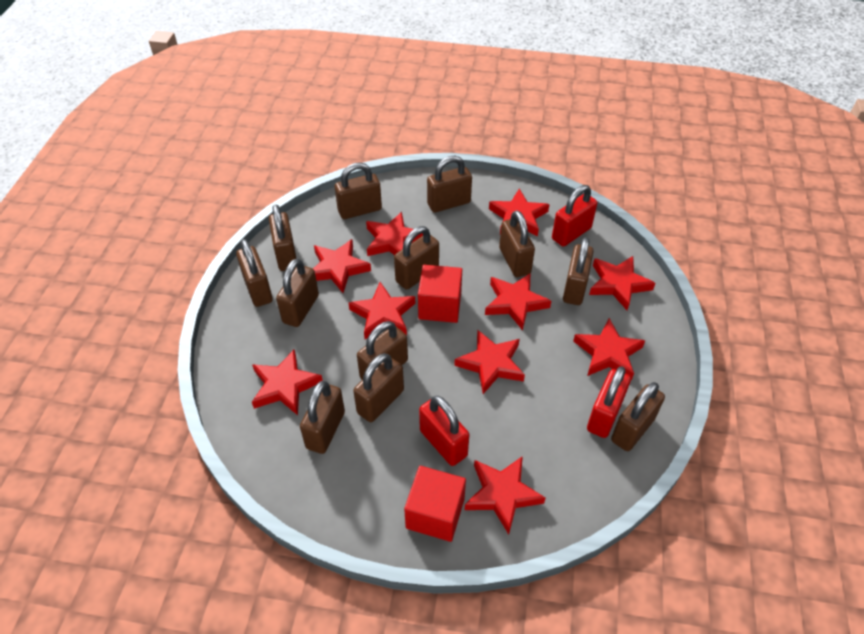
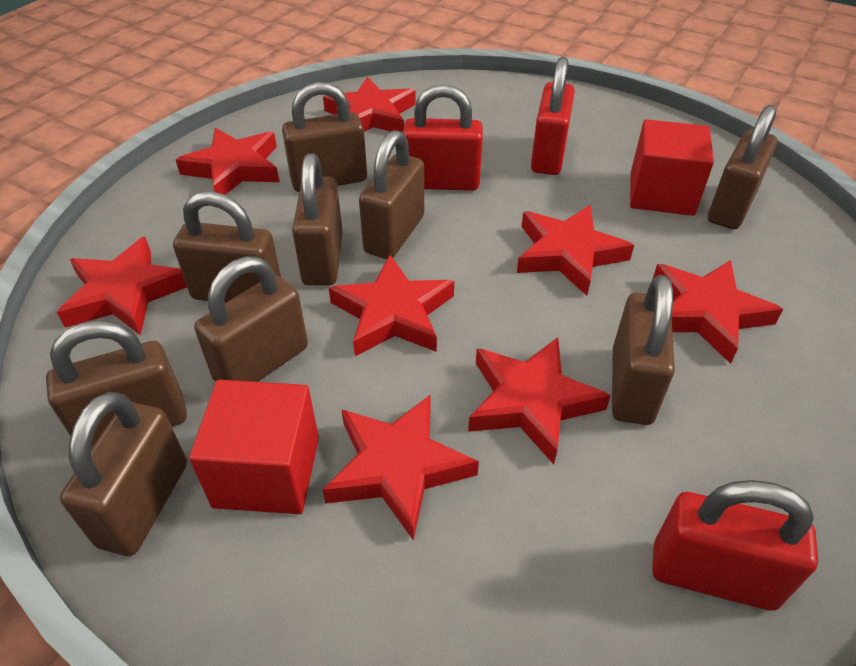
brown padlock: 12 -> 9
red star: 10 -> 8

